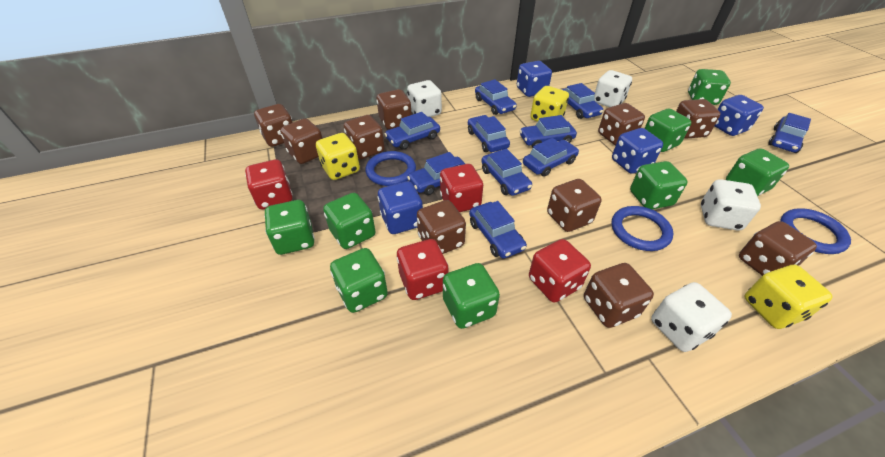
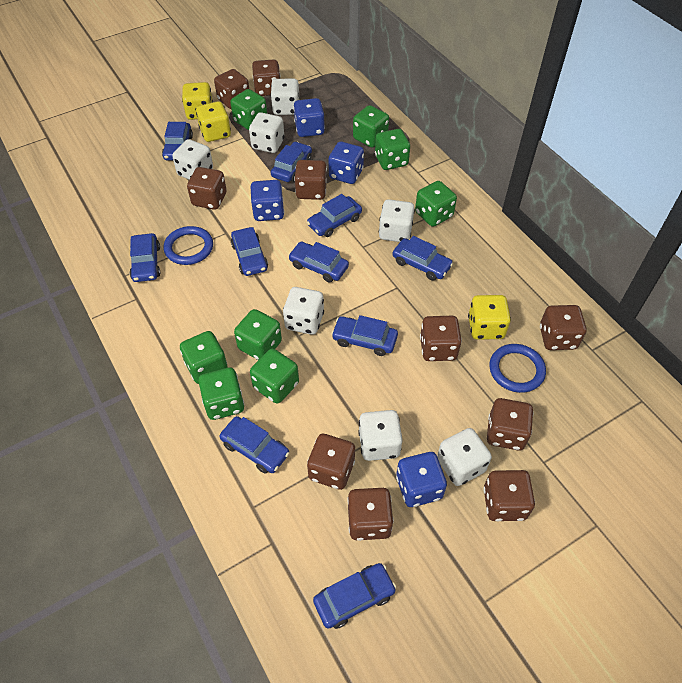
blue ring: 3 -> 2
red dice: 4 -> 0
white dice: 4 -> 7

